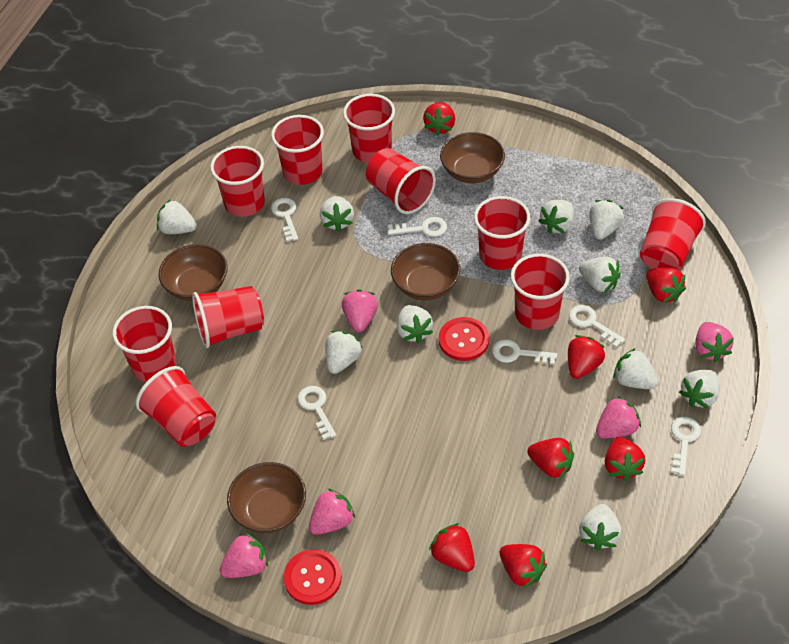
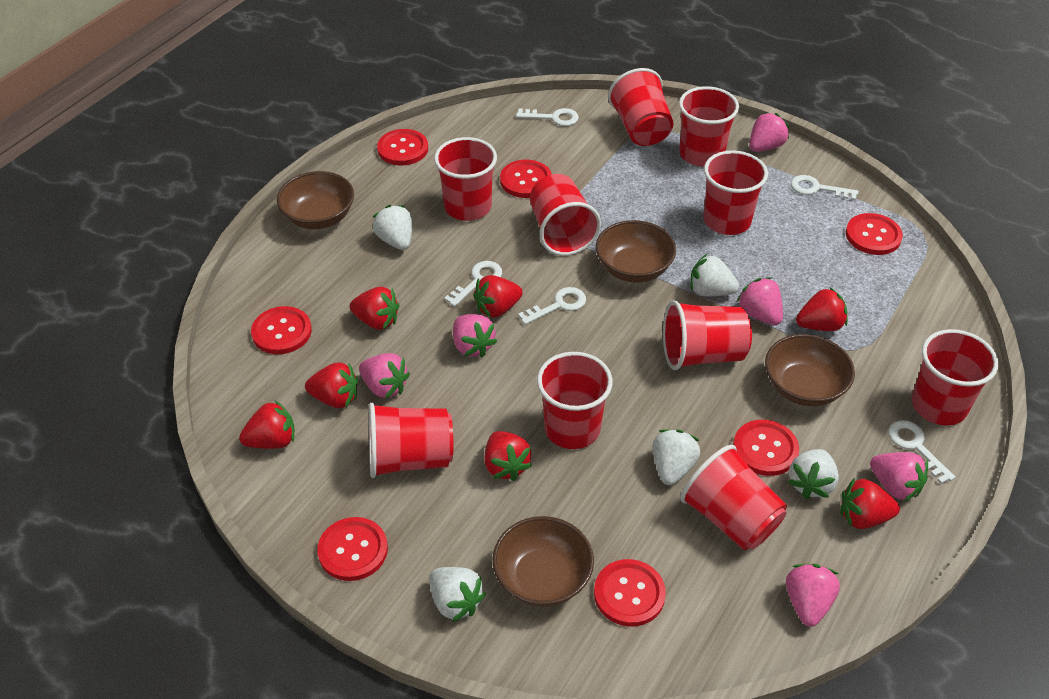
pink strawberry: 5 -> 6
red button: 2 -> 7
white key: 6 -> 5
white strawberry: 10 -> 5

